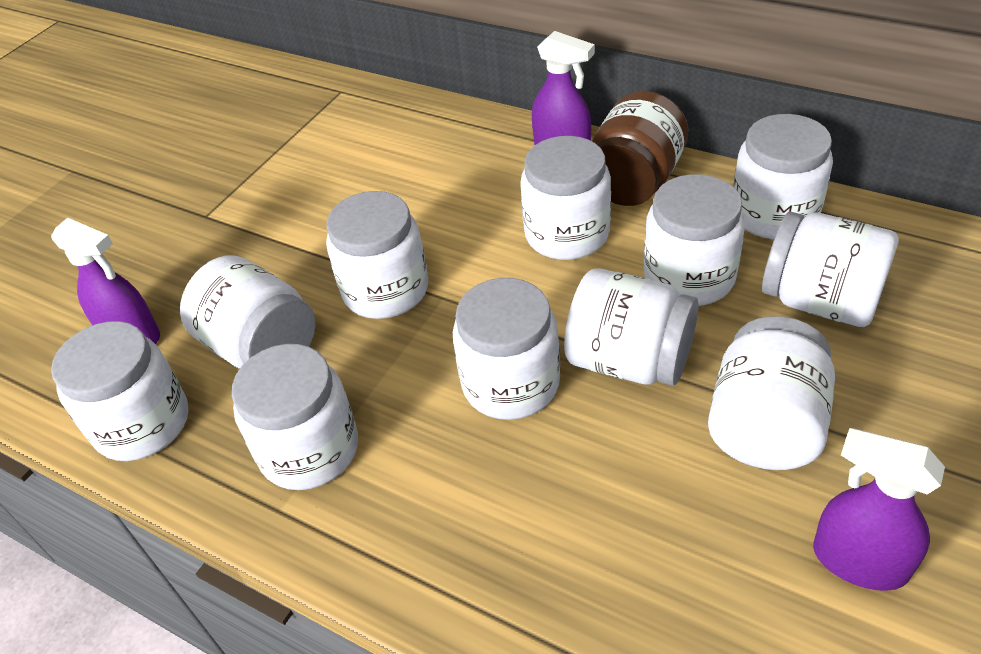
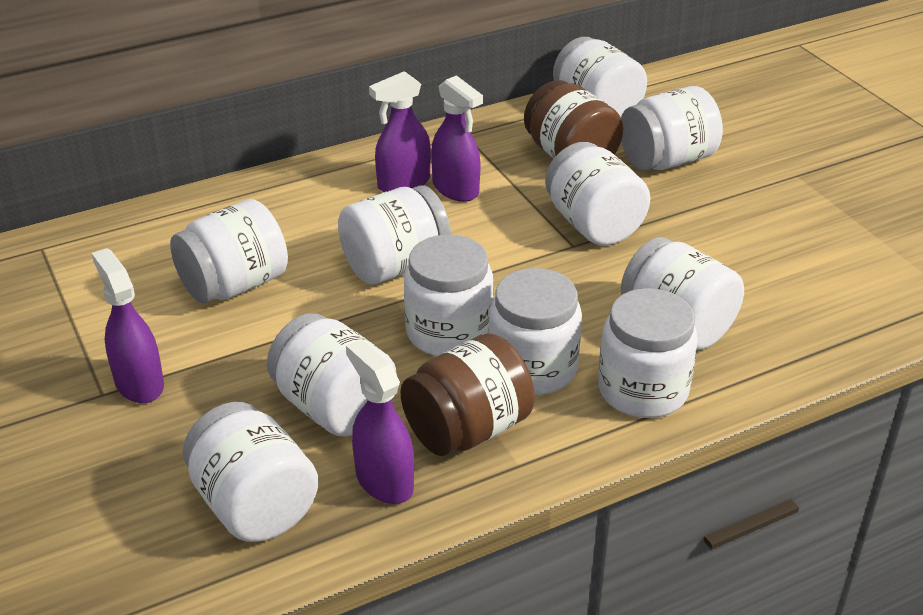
brown jar: 1 -> 2
purple spray bottle: 3 -> 4

